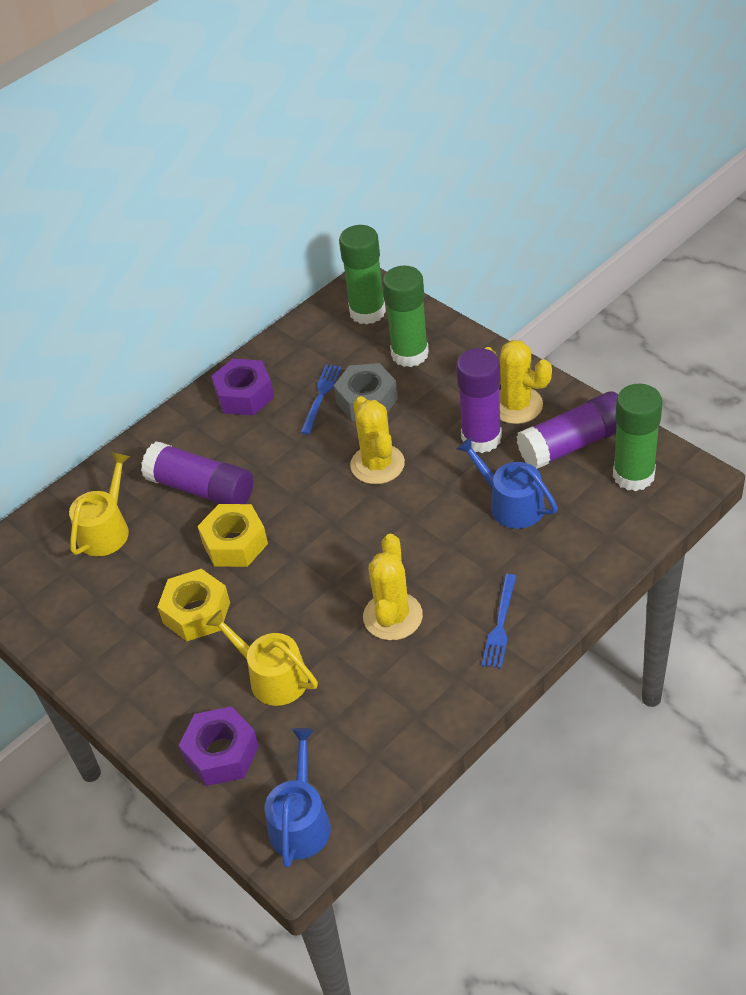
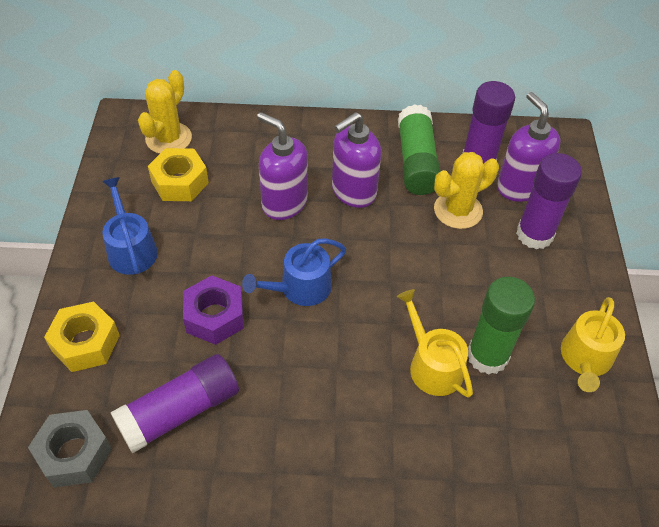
blue fork: 2 -> 0
green glue stick: 3 -> 2
purple nut: 2 -> 1
purple soap dispenser: 0 -> 3
yellow cactus: 3 -> 2

